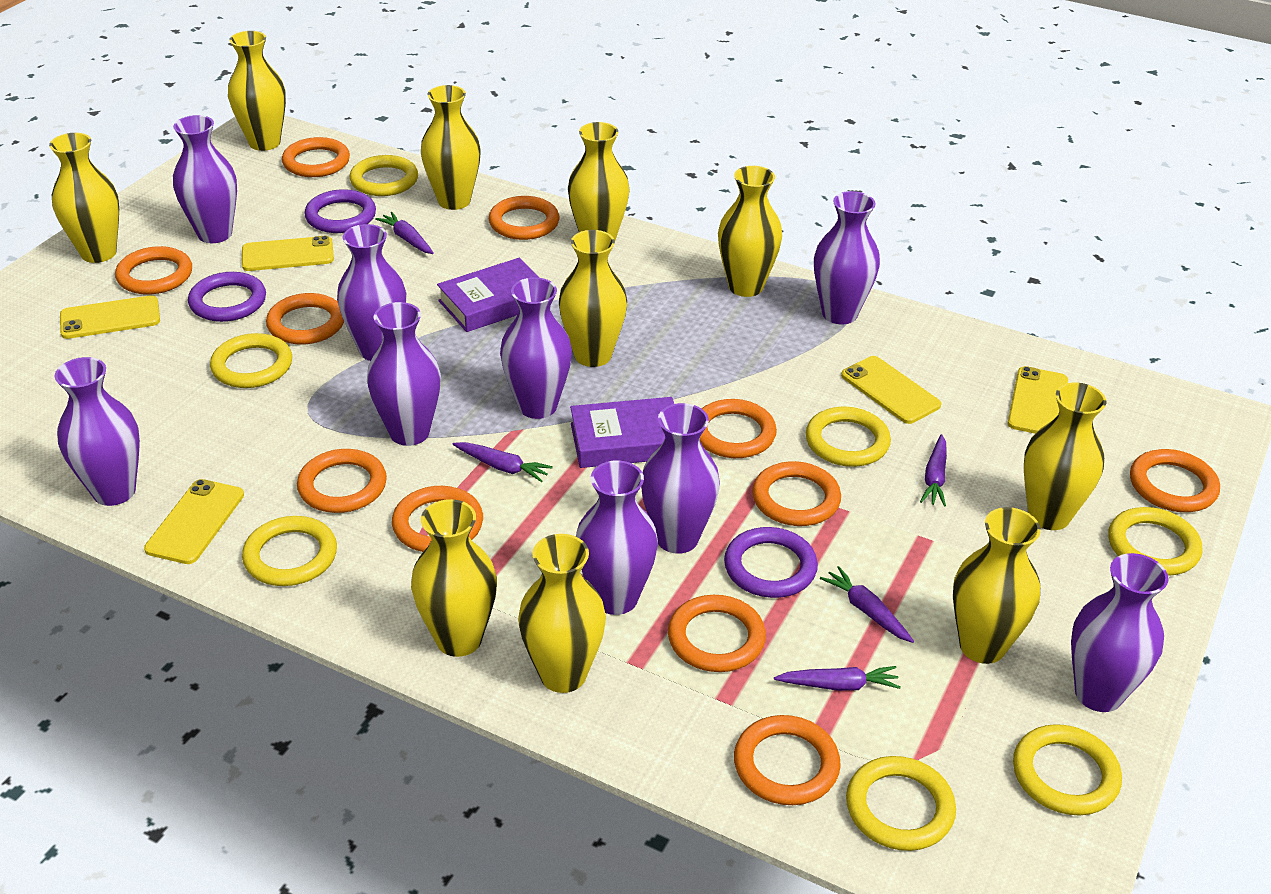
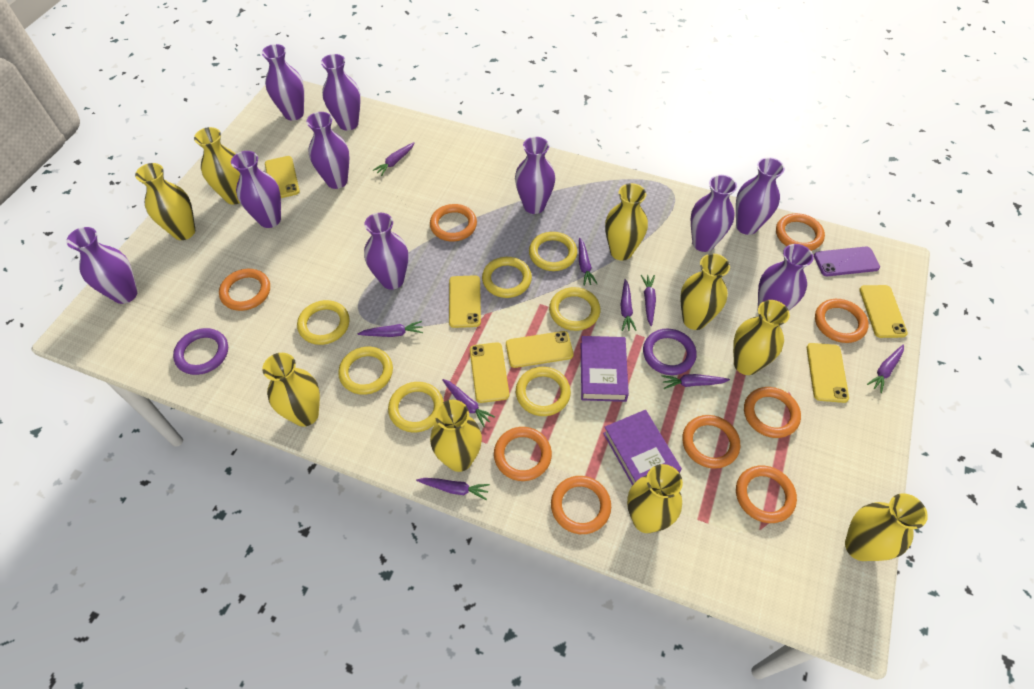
orange ring: 11 -> 9
purple carrot: 5 -> 9
purple phone: 0 -> 1
purple ring: 3 -> 2
purple vase: 9 -> 10
yellow phone: 5 -> 6
yellow vase: 10 -> 9

